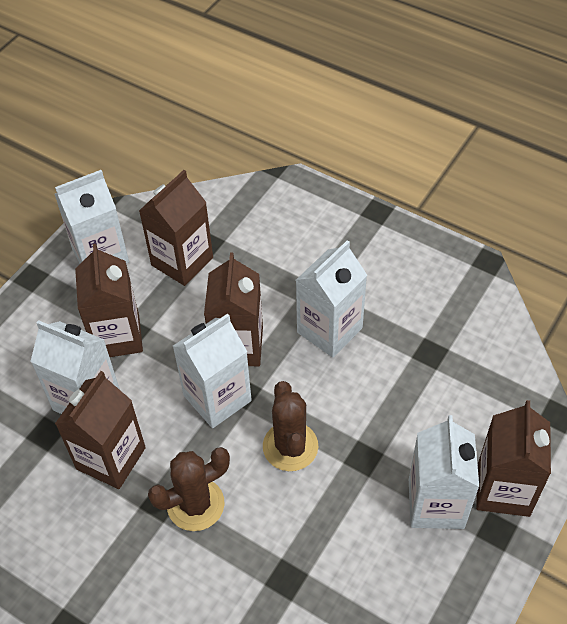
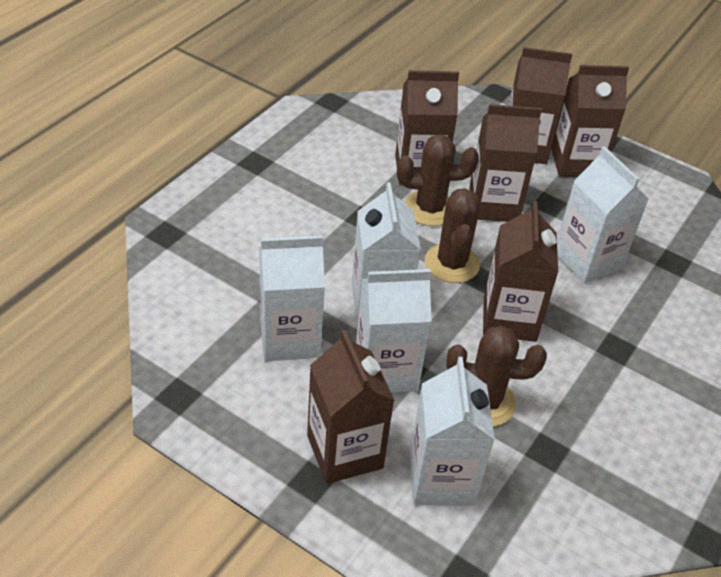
brown cactus: 2 -> 3
brown carton: 5 -> 6

